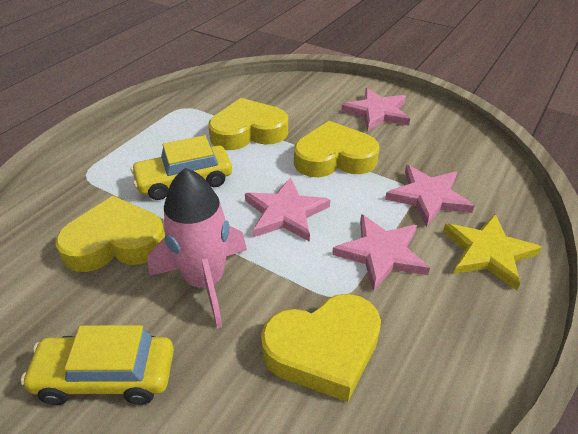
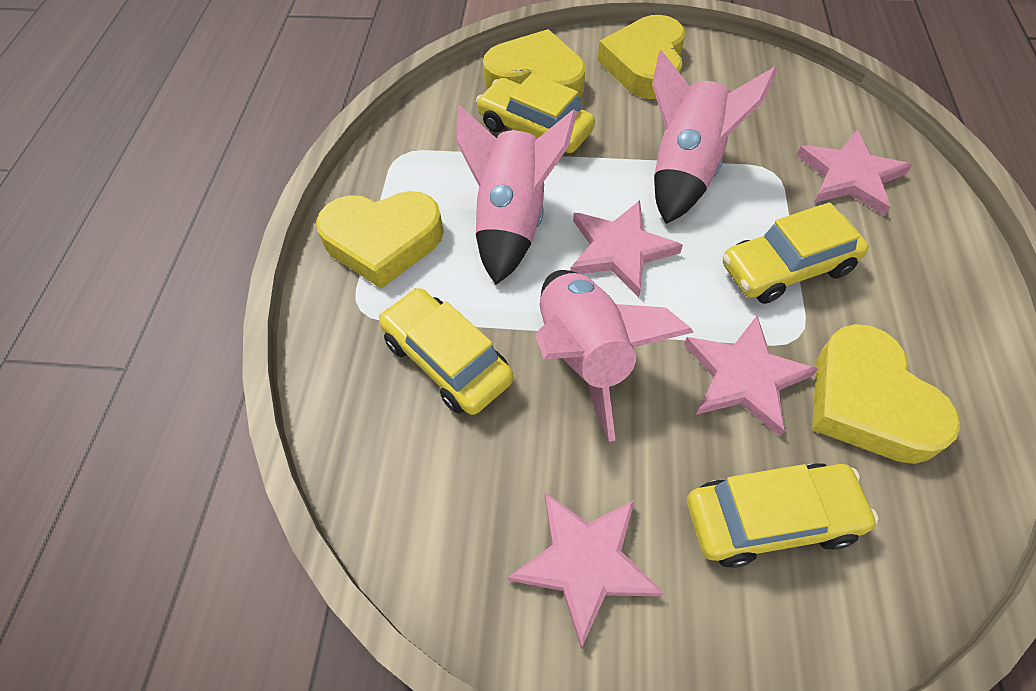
pink rocket: 1 -> 3
yellow car: 2 -> 4
yellow star: 1 -> 0

